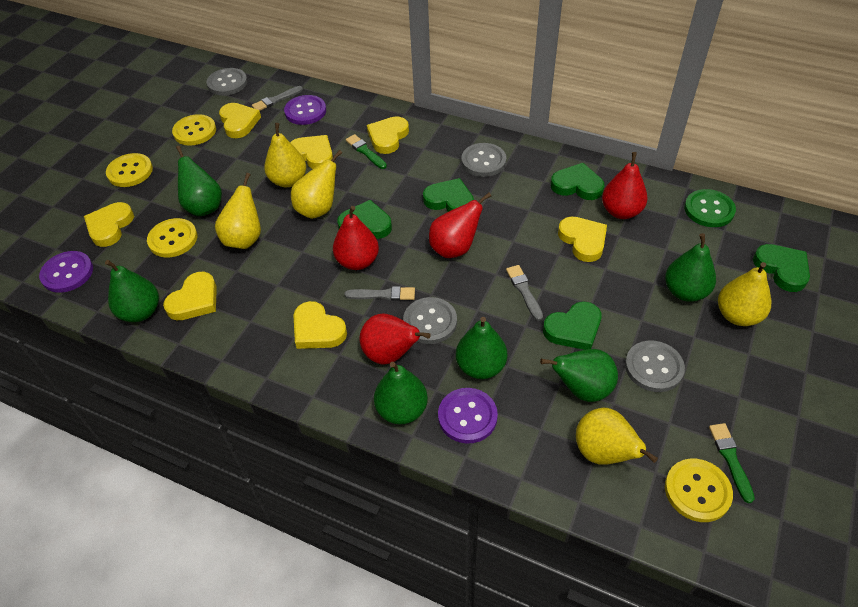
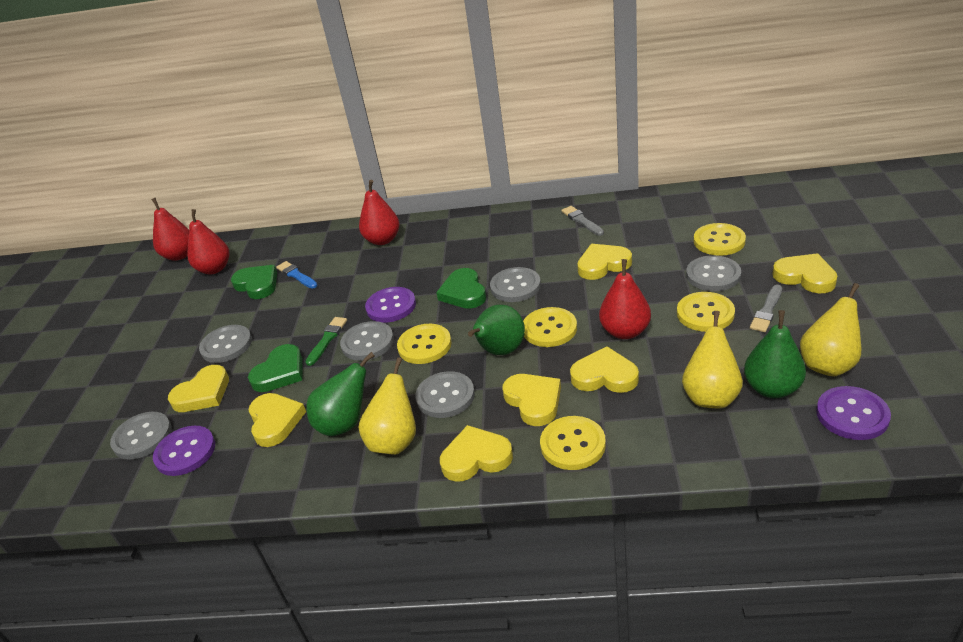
blue brush: 0 -> 1
green brush: 2 -> 1
green button: 1 -> 0
green heart: 5 -> 3
green pear: 6 -> 3
grey brush: 3 -> 2
grey button: 4 -> 6
yellow button: 4 -> 5
yellow pear: 5 -> 3

